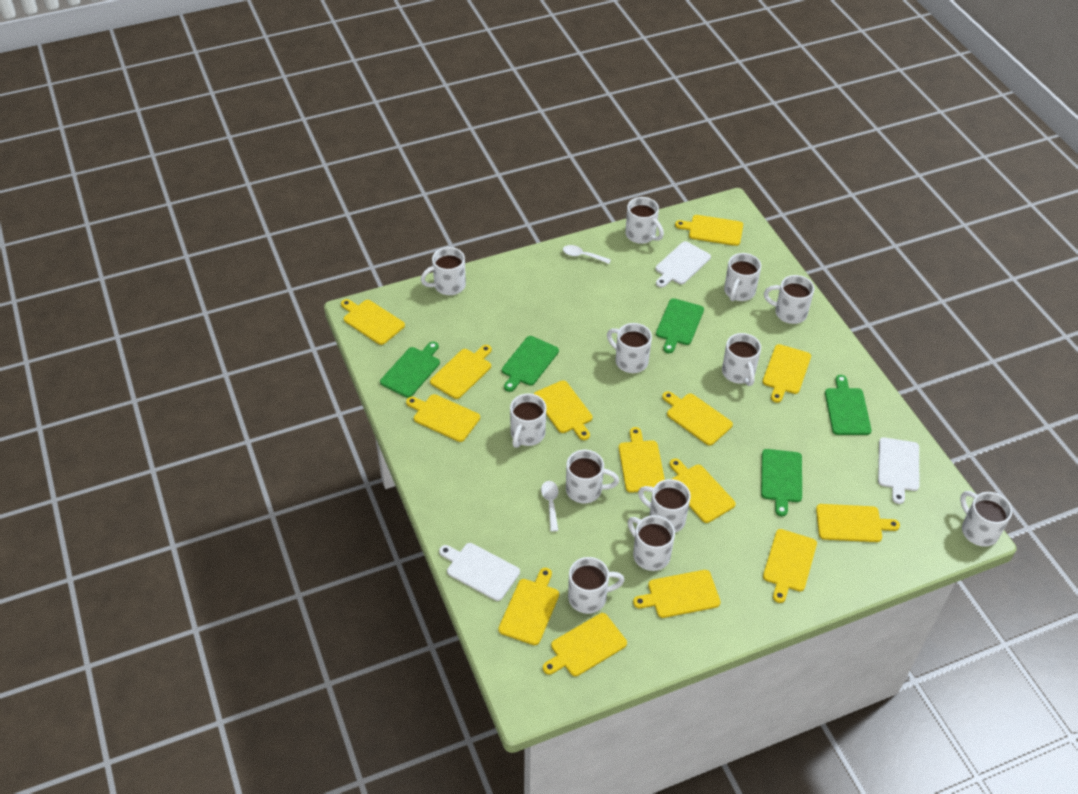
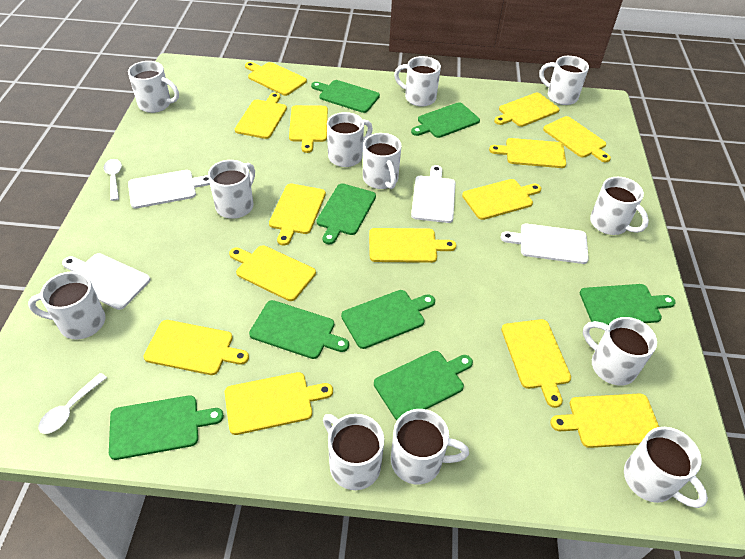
green cutting board: 5 -> 8
white cutting board: 3 -> 4

